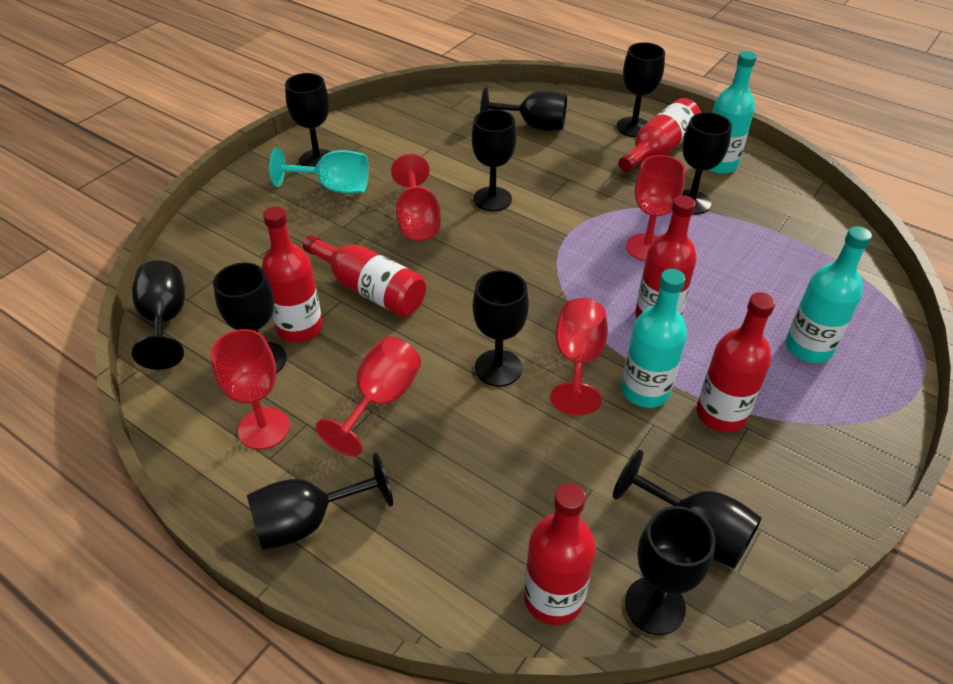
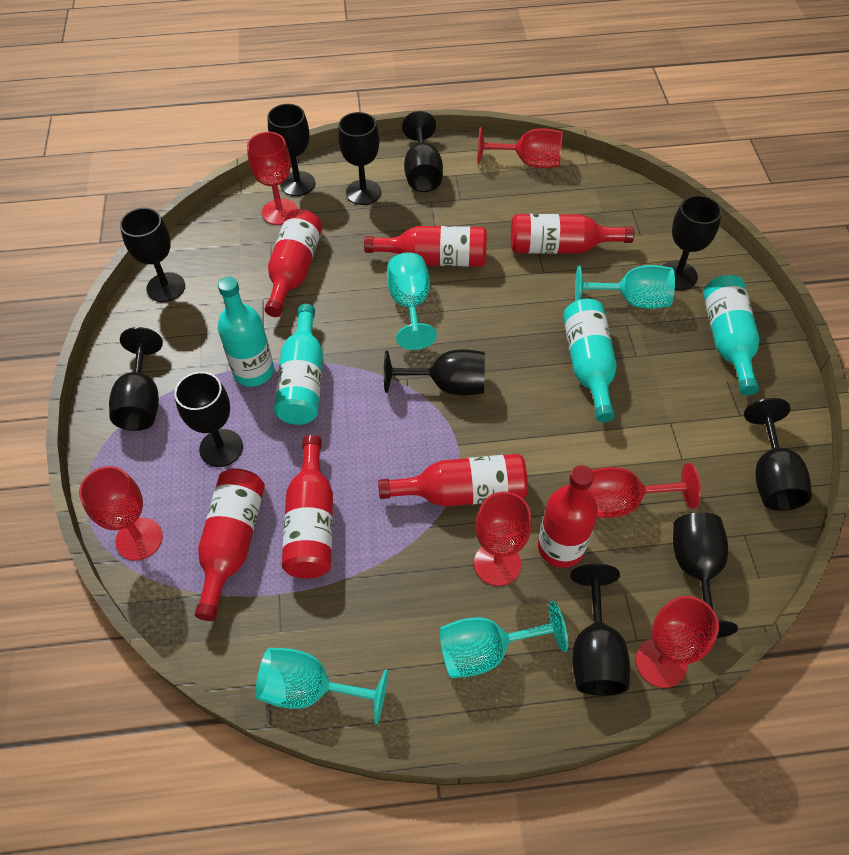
red bottle: 6 -> 7
red goblet: 5 -> 6
turquoise bottle: 3 -> 4
turquoise goblet: 1 -> 4

